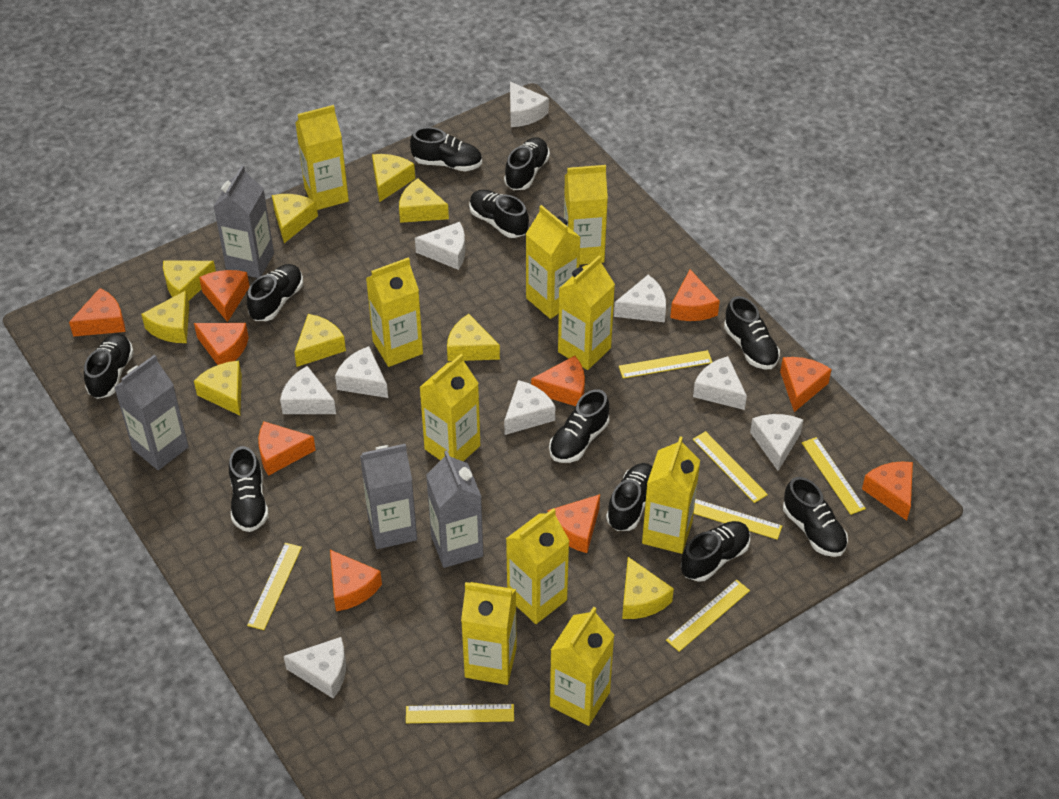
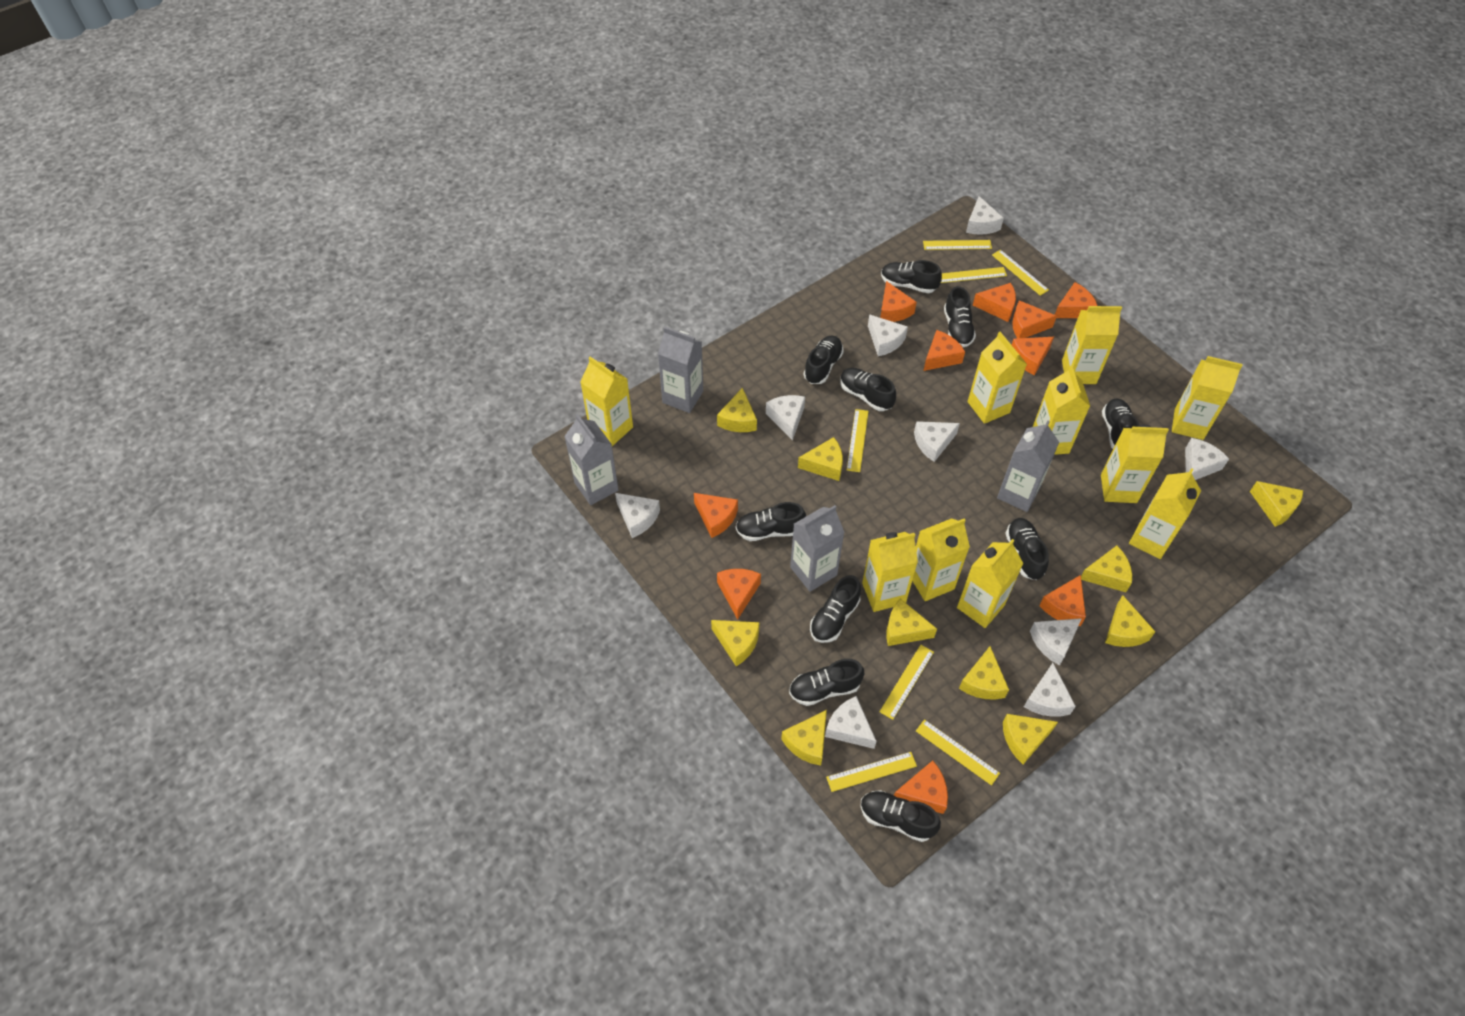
black shoe: 11 -> 10
yellow cheese: 9 -> 10

